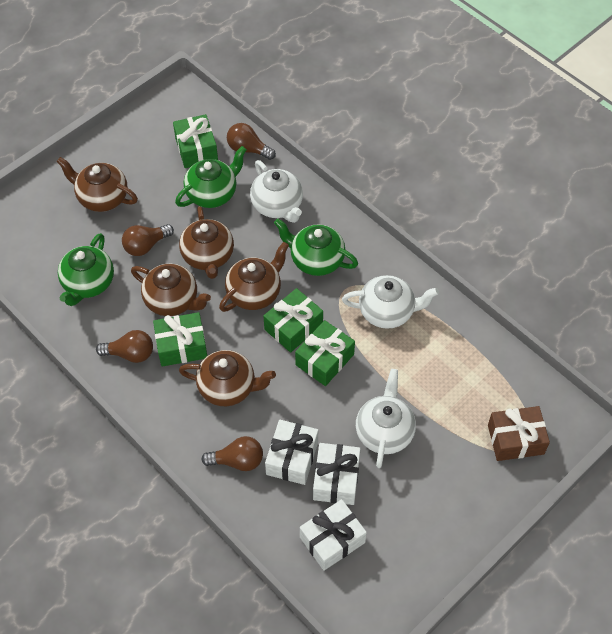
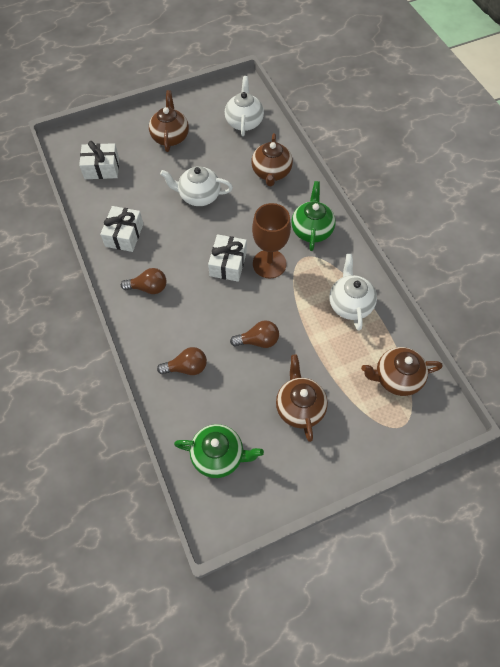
brown gift: 1 -> 0
brown goblet: 0 -> 1
brown light bulb: 4 -> 3
brown teapot: 5 -> 4
green gift: 4 -> 0
green teapot: 3 -> 2

